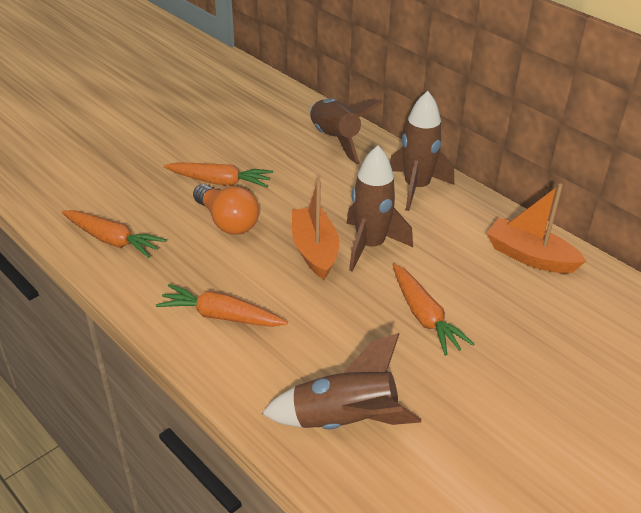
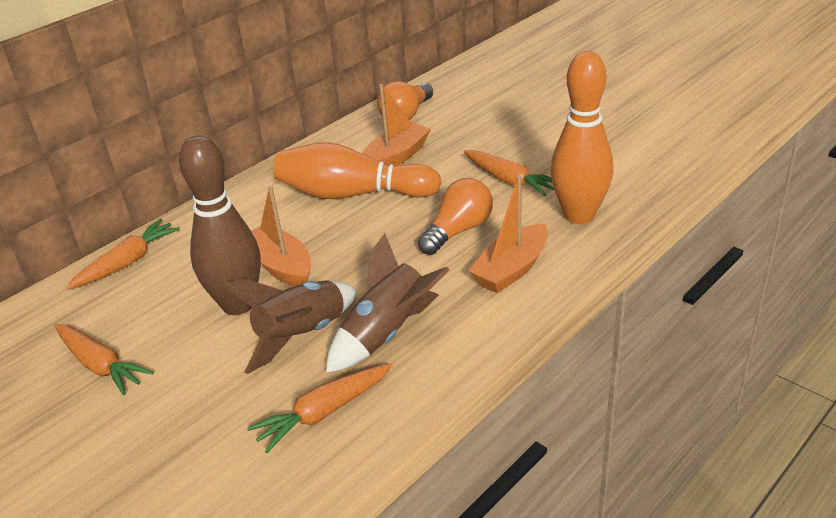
brown bowling pin: 0 -> 1
brown rocket: 4 -> 2
orange boat: 2 -> 3
orange bowling pin: 0 -> 2
orange light bulb: 1 -> 2

